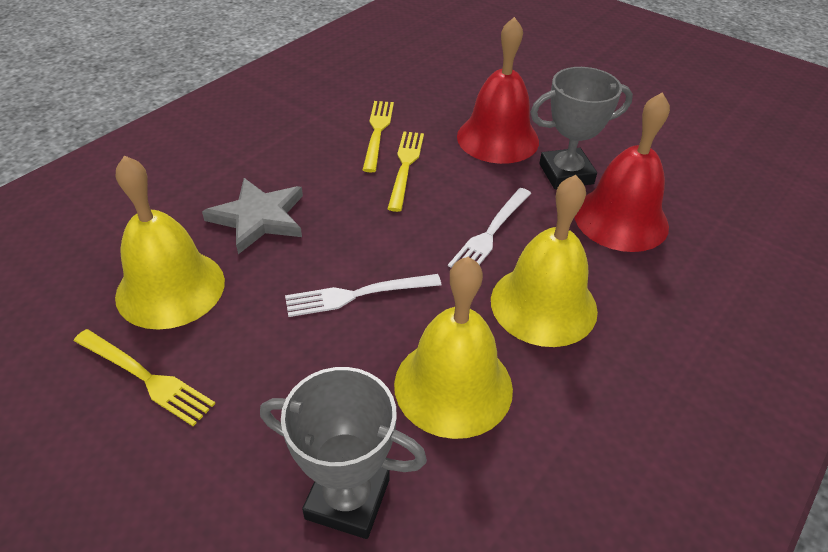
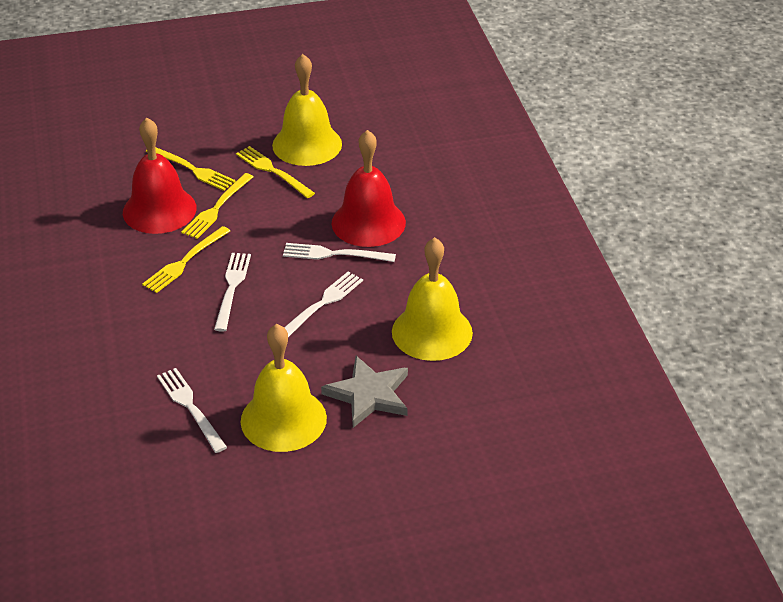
grey trophy: 2 -> 0
white fork: 2 -> 4
yellow fork: 3 -> 4

